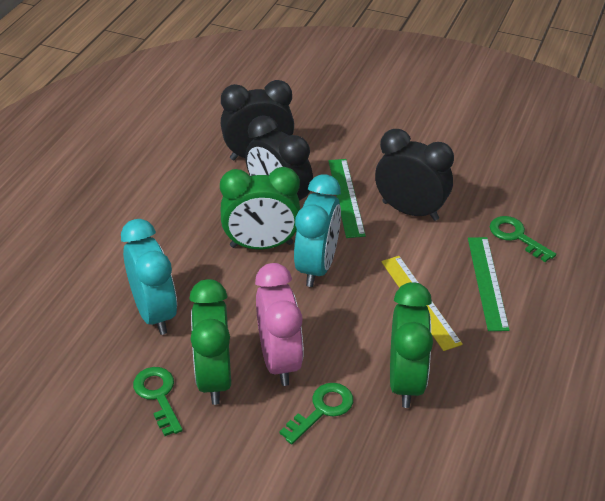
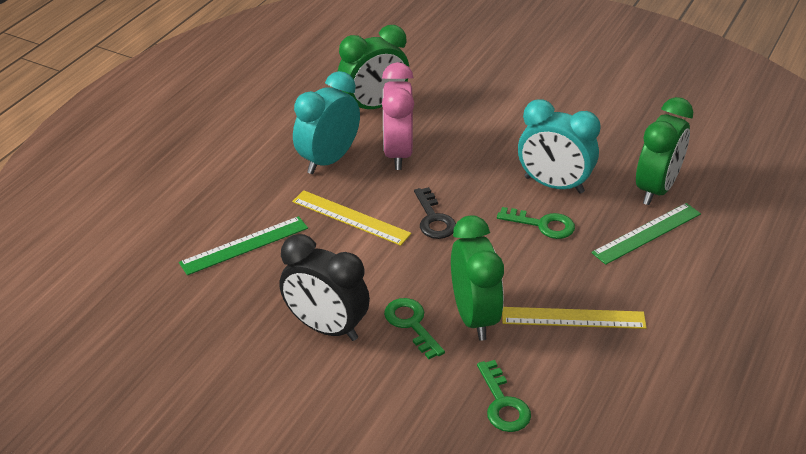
black clock: 3 -> 1
black key: 0 -> 1
yellow ruler: 1 -> 2

